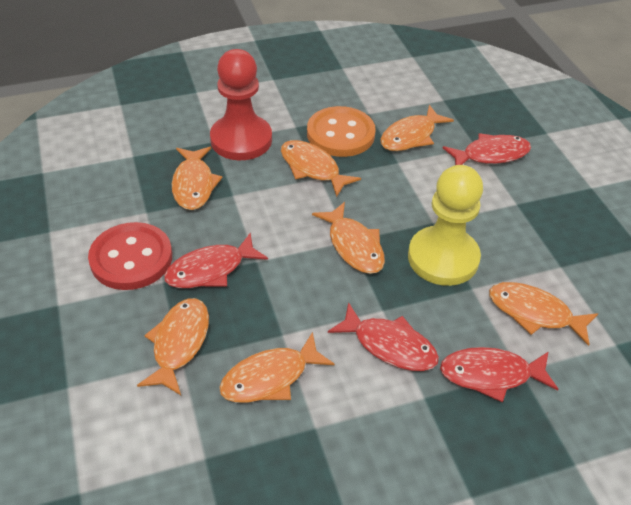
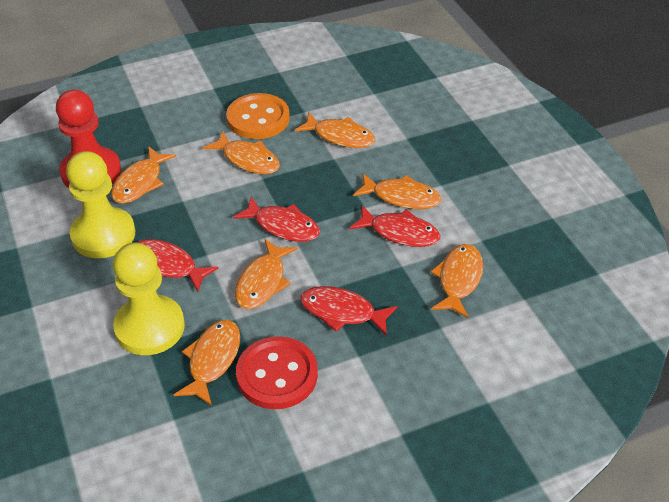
yellow pawn: 1 -> 2

